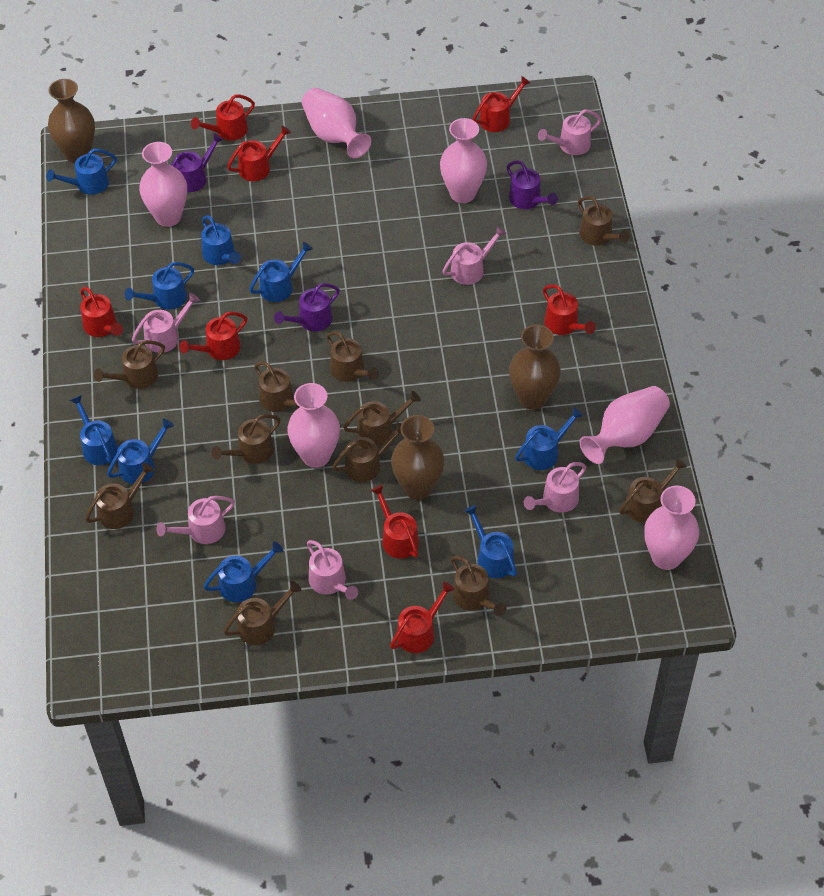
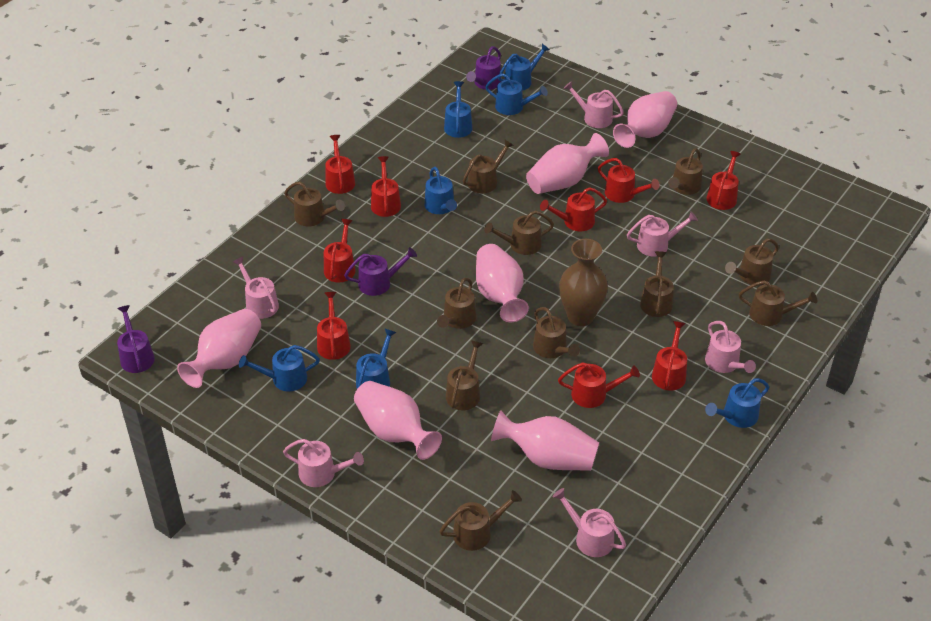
blue watering can: 9 -> 7
brown vase: 3 -> 1
red watering can: 8 -> 9

